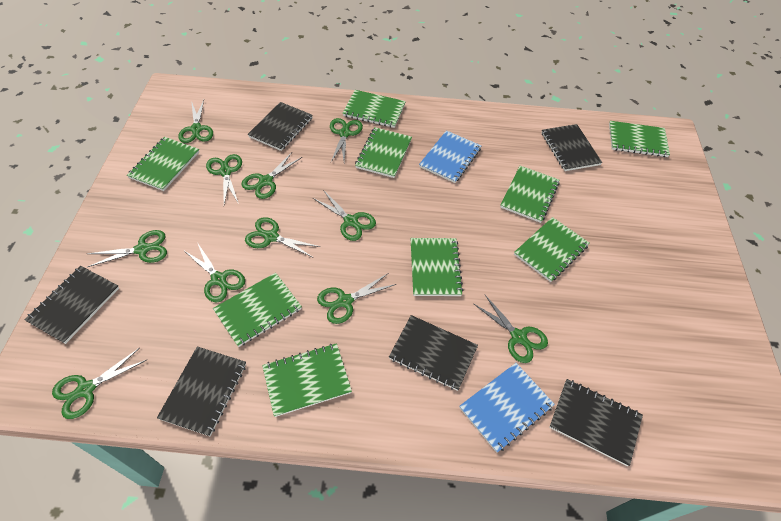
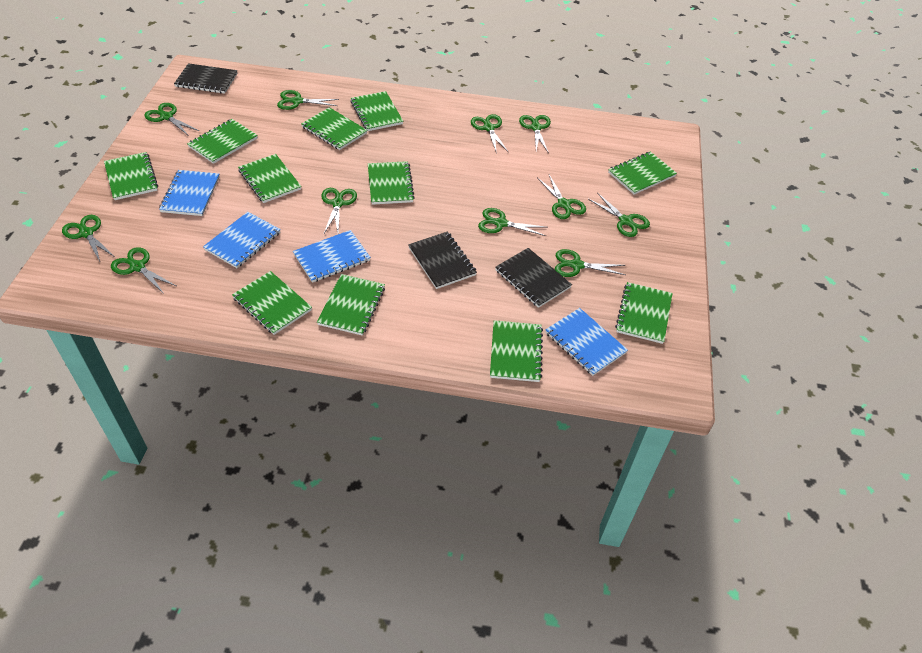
black notebook: 6 -> 3
blue notebook: 2 -> 4
green notebook: 9 -> 11

